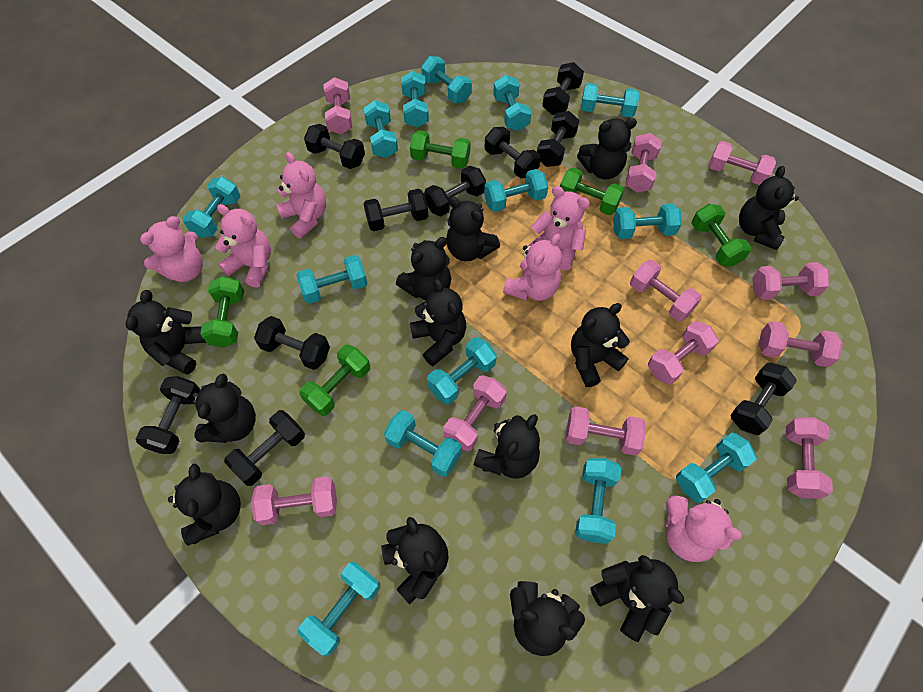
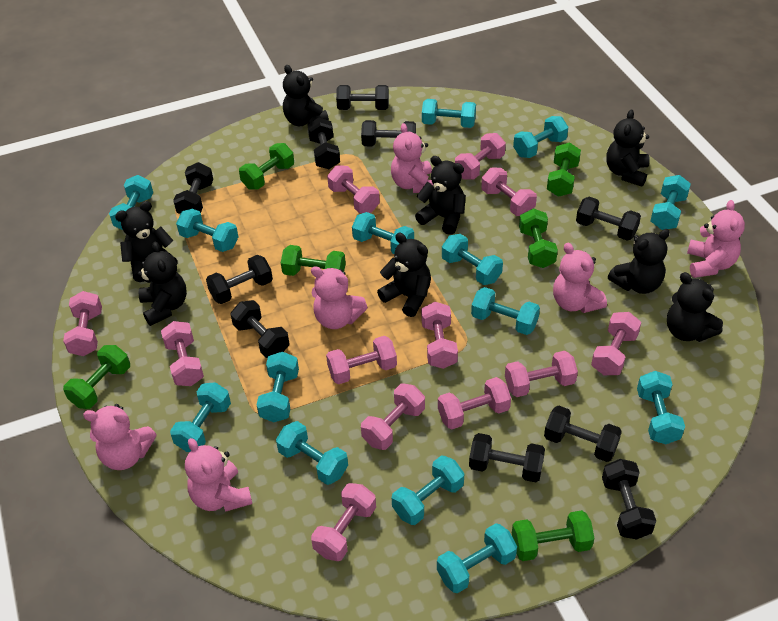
black teddy bear: 13 -> 8
green dumbbell: 5 -> 6
pink dumbbell: 11 -> 12

